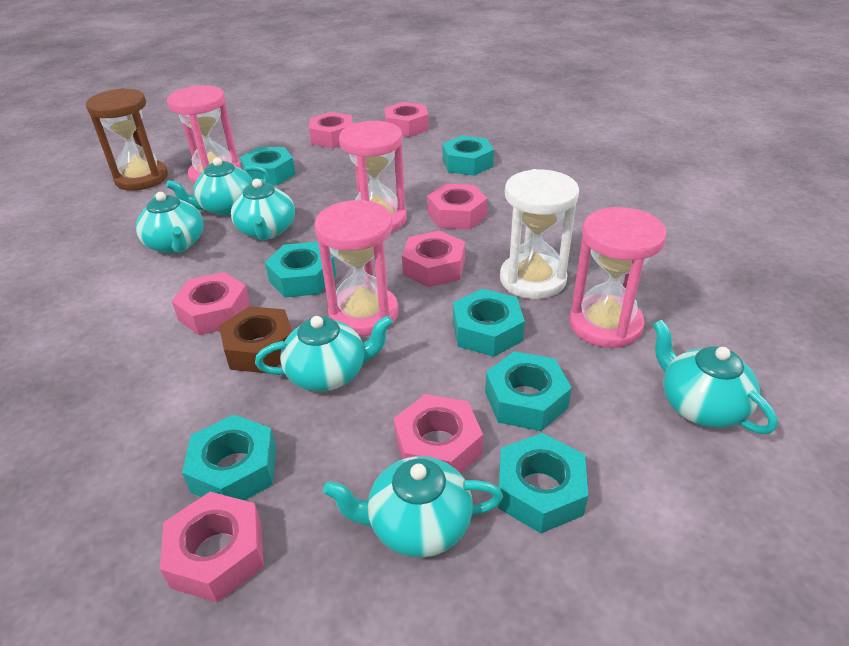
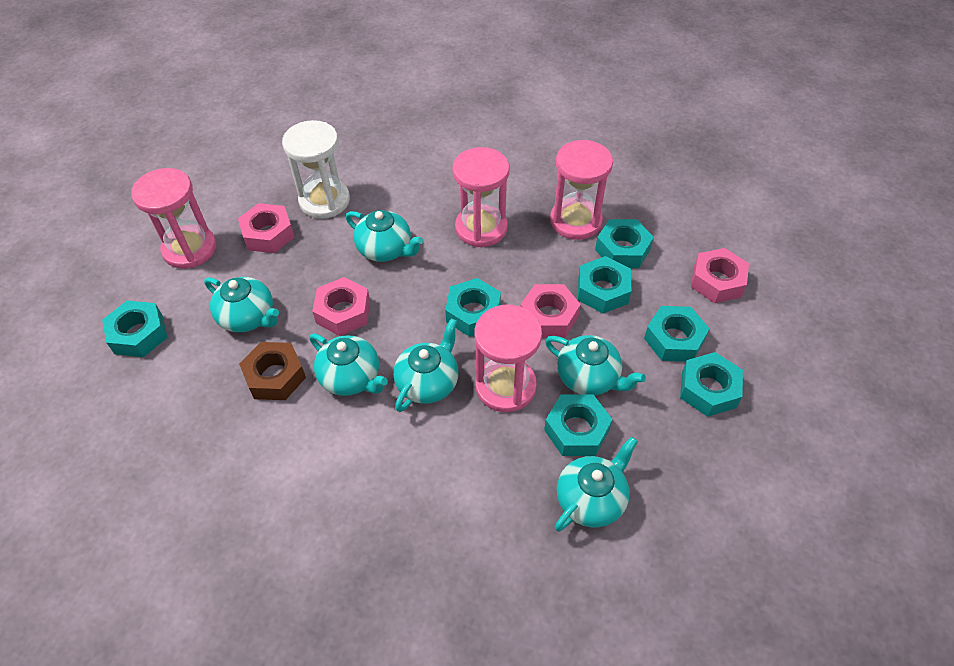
brown hourglass: 1 -> 0
pink nut: 7 -> 4

